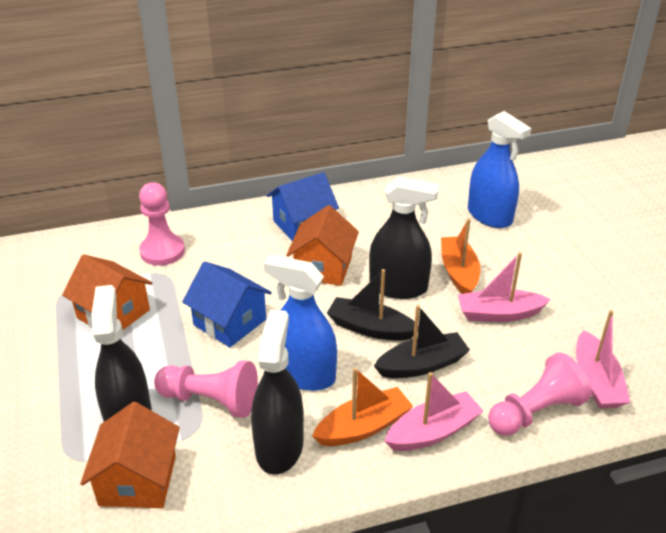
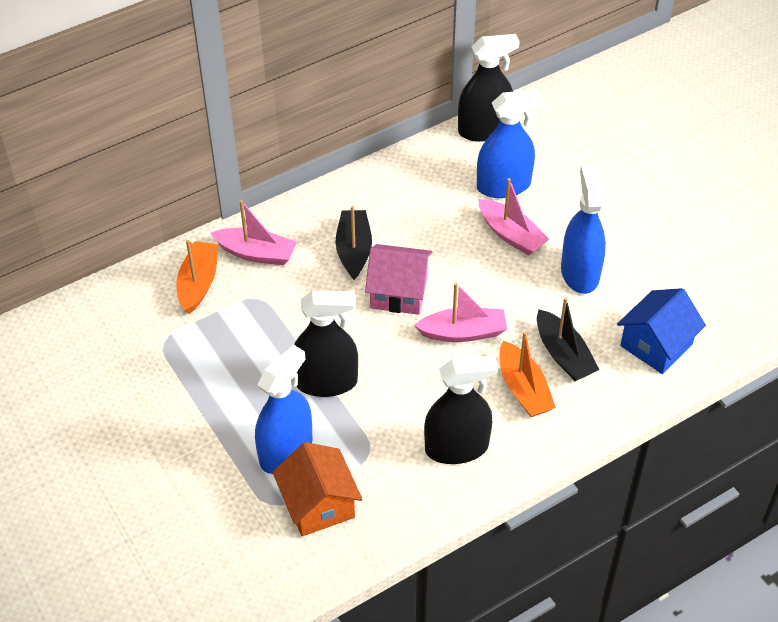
blue house: 2 -> 1
blue spray bottle: 2 -> 3
orange house: 3 -> 1
pink house: 0 -> 1
pink pawn: 3 -> 0

